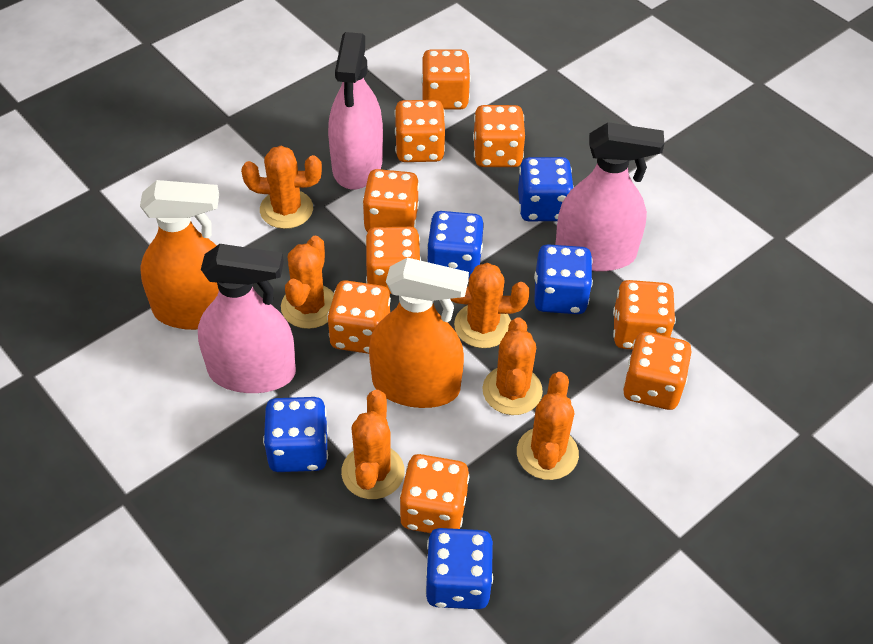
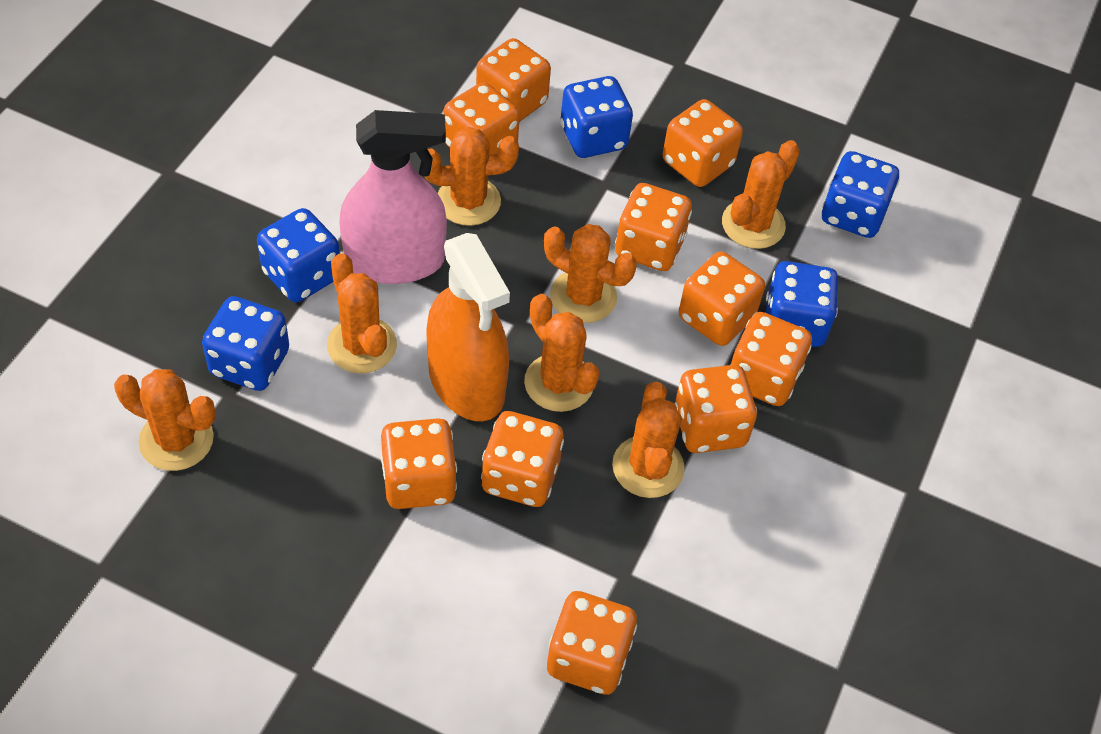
orange cactus: 6 -> 7
orange dice: 9 -> 10
orange spray bottle: 2 -> 1
pink spray bottle: 3 -> 1

